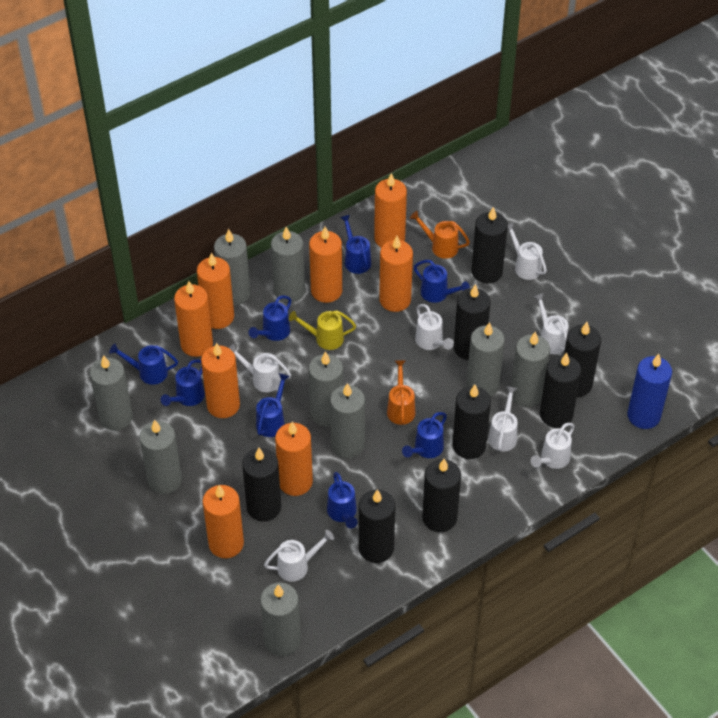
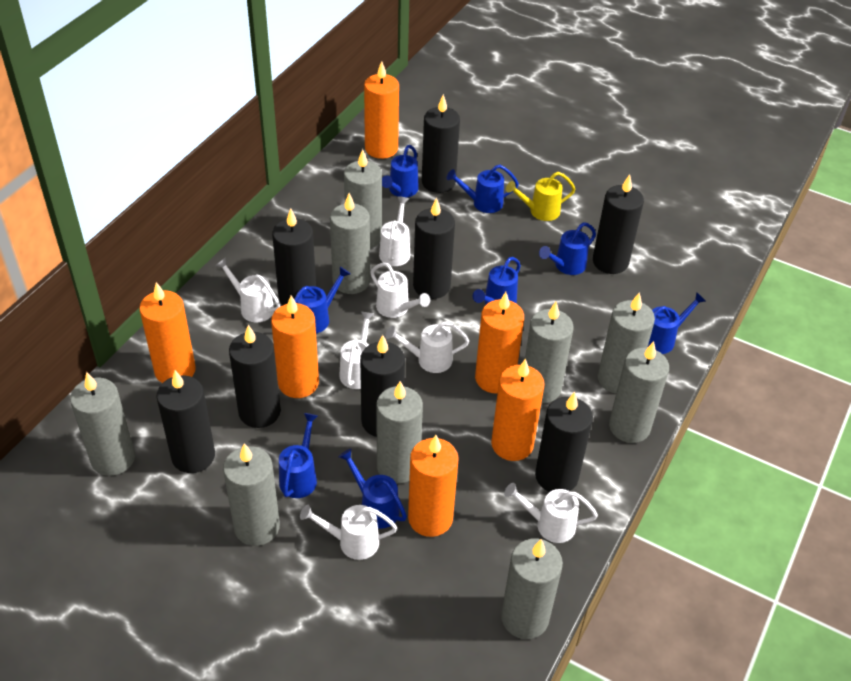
blue candle: 1 -> 0
orange candle: 8 -> 6
orange watering can: 2 -> 0

